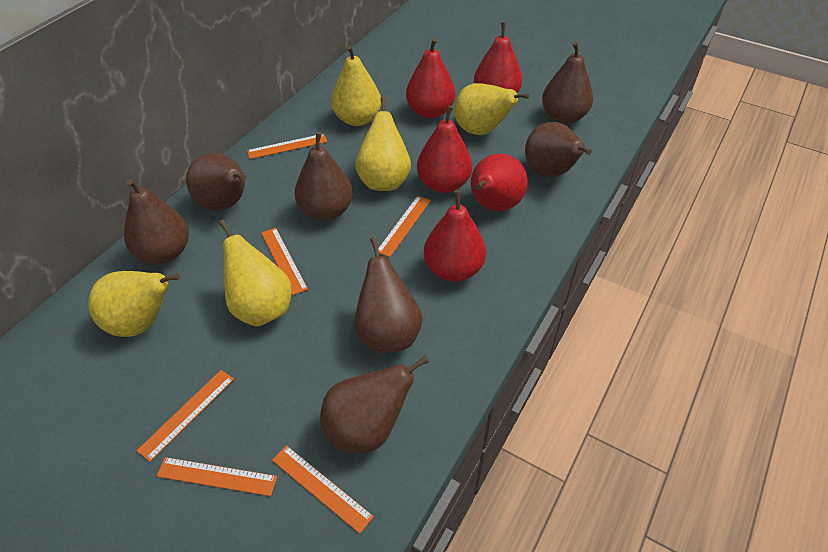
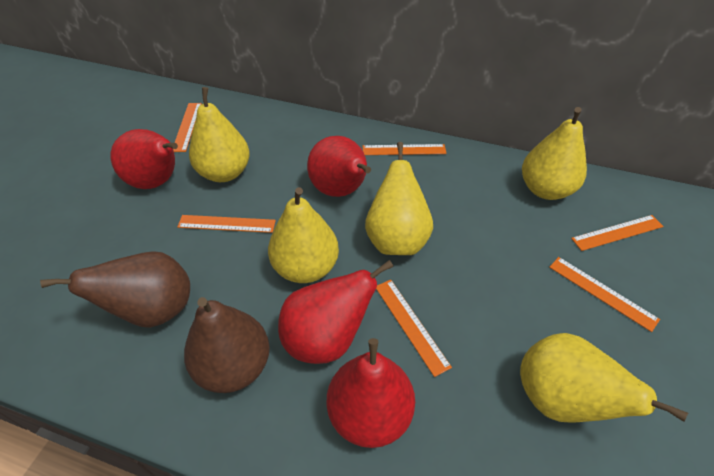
brown pear: 7 -> 2
red pear: 5 -> 4

